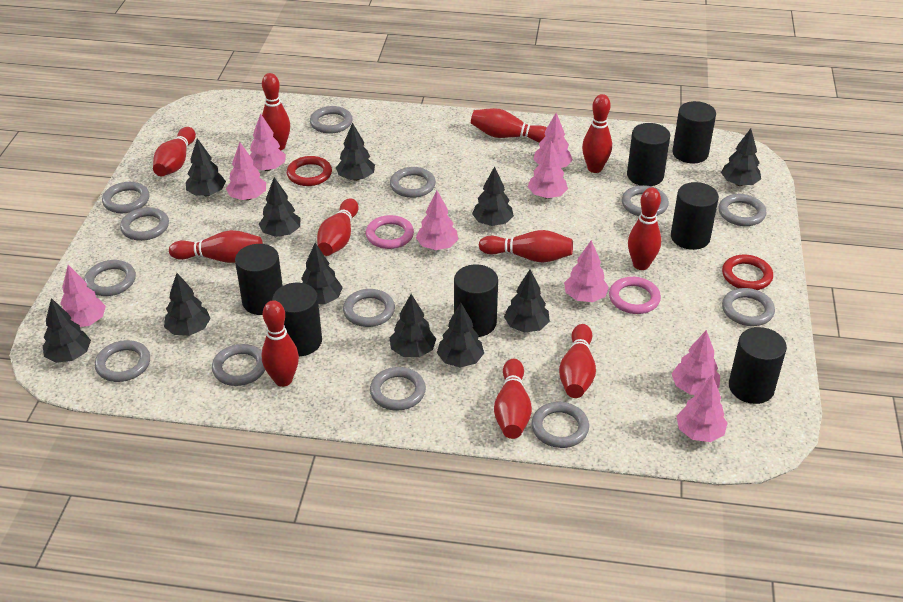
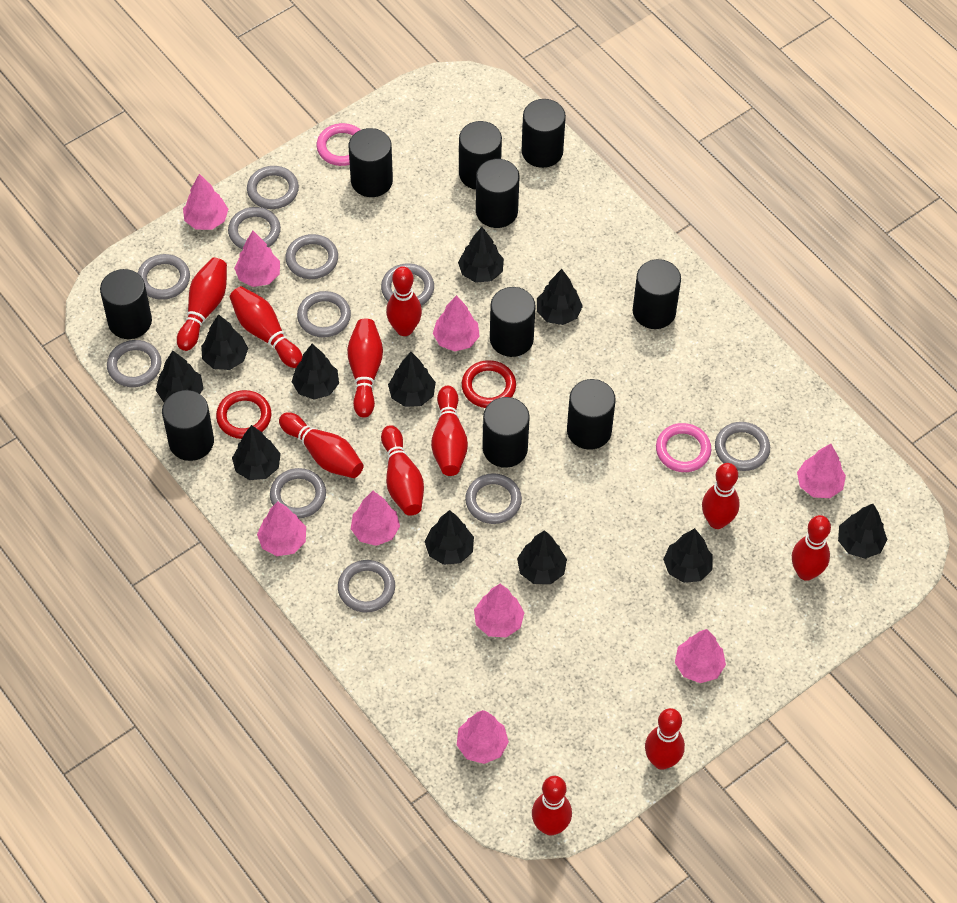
black cylinder: 7 -> 10
grey ring: 13 -> 11

